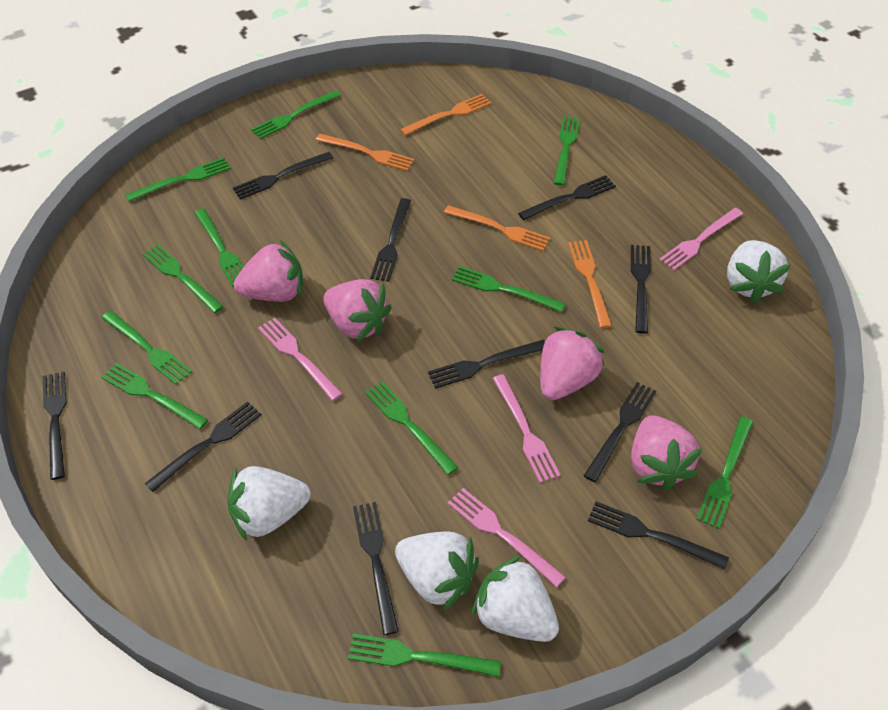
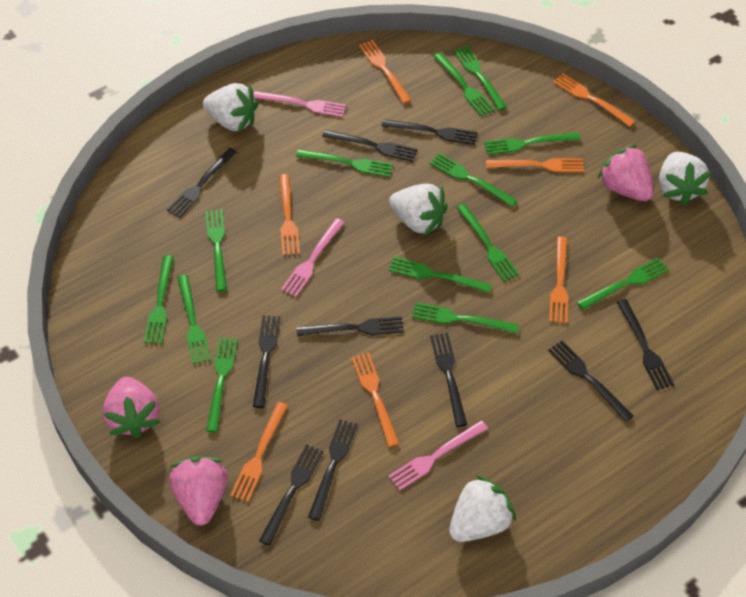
green fork: 11 -> 13
orange fork: 4 -> 7
pink fork: 4 -> 3
pink strawberry: 4 -> 3

